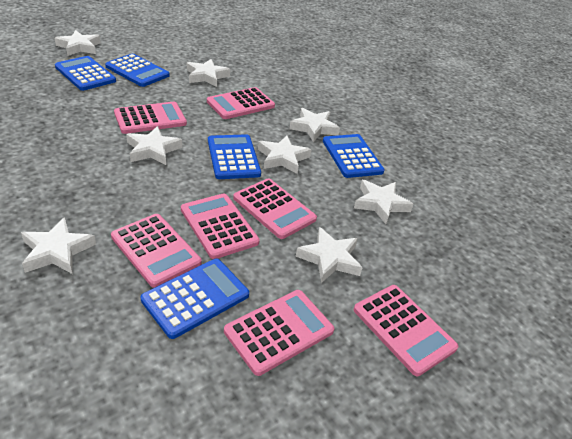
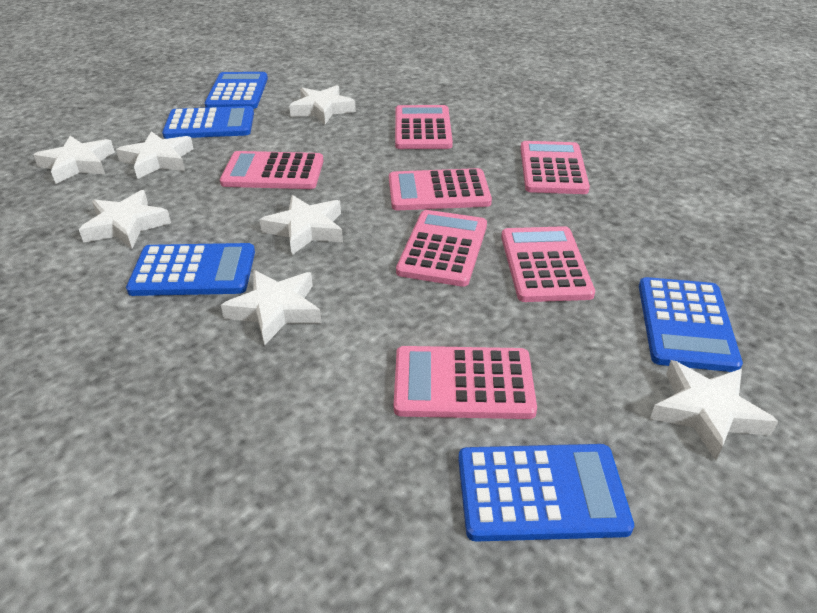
white star: 8 -> 7

